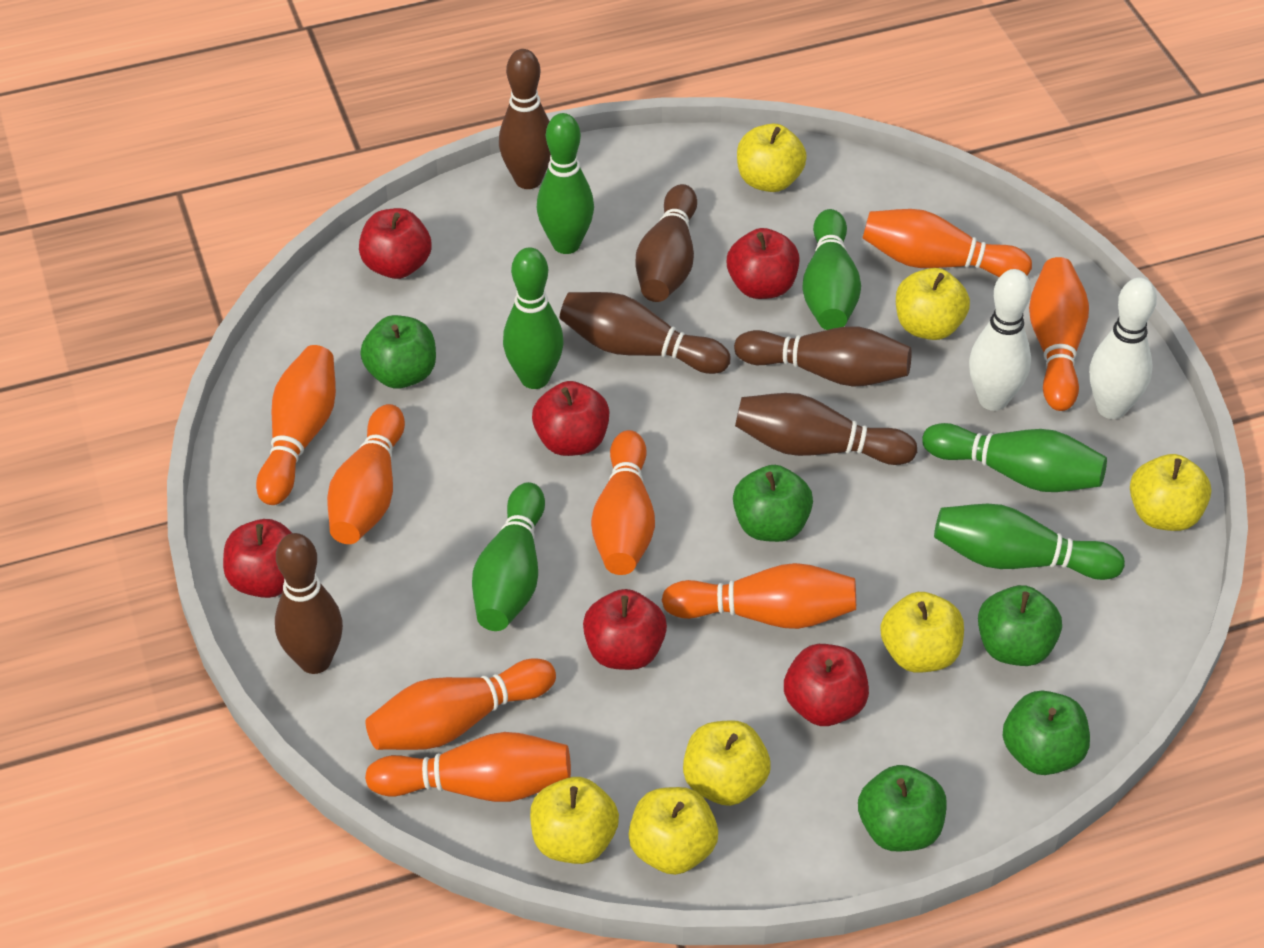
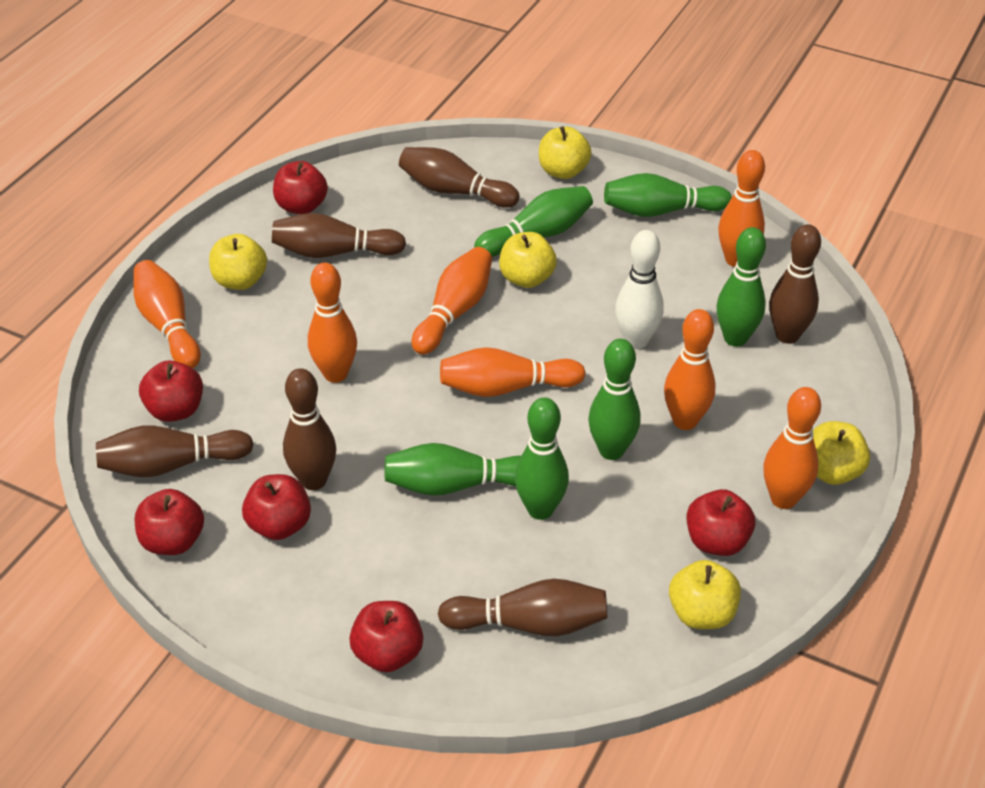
green apple: 5 -> 0
orange bowling pin: 8 -> 7
white bowling pin: 2 -> 1
yellow apple: 7 -> 5

